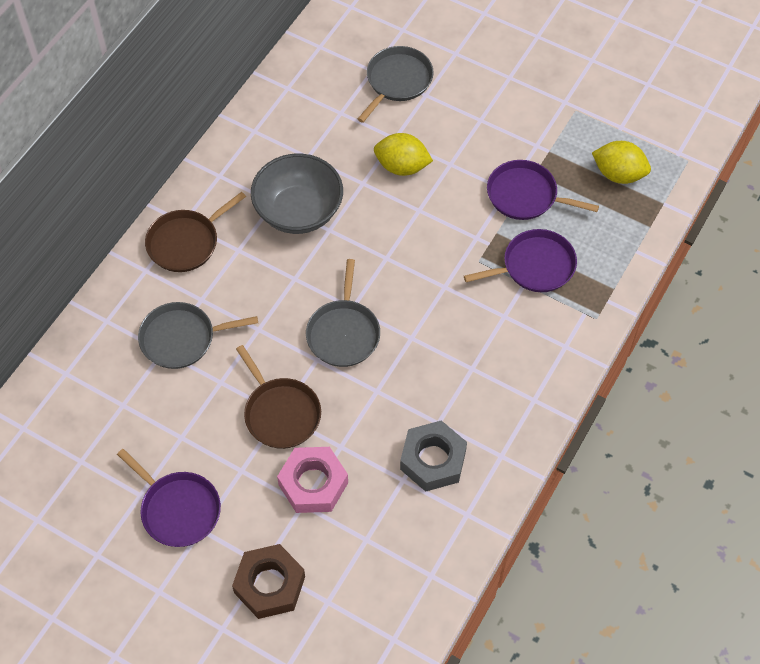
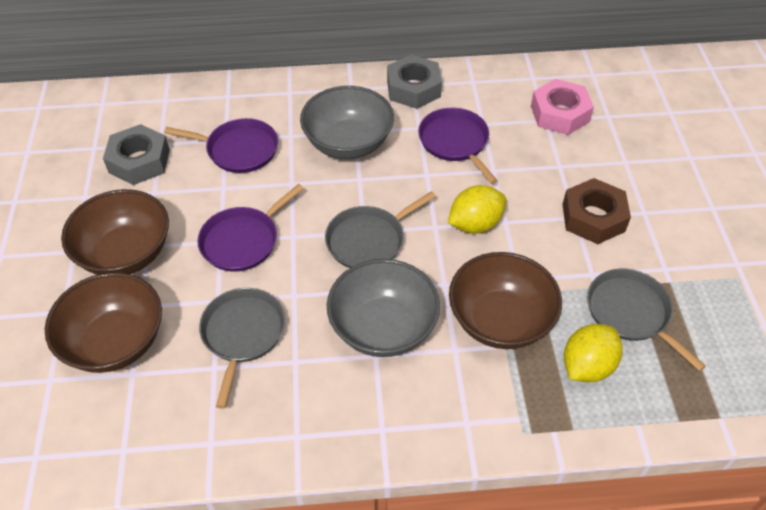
brown bowl: 0 -> 3
brown pan: 2 -> 0
grey bowl: 1 -> 2
grey nut: 1 -> 2

